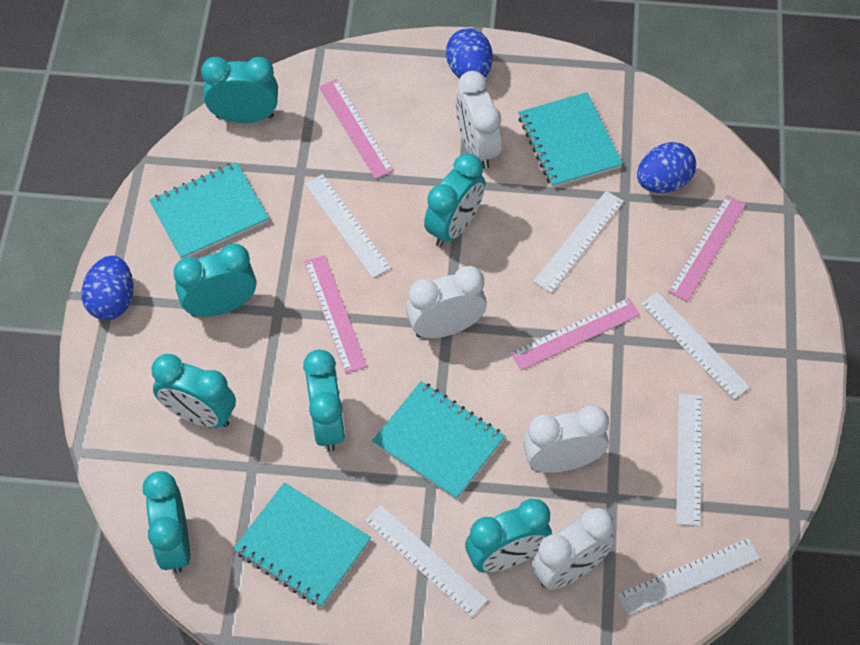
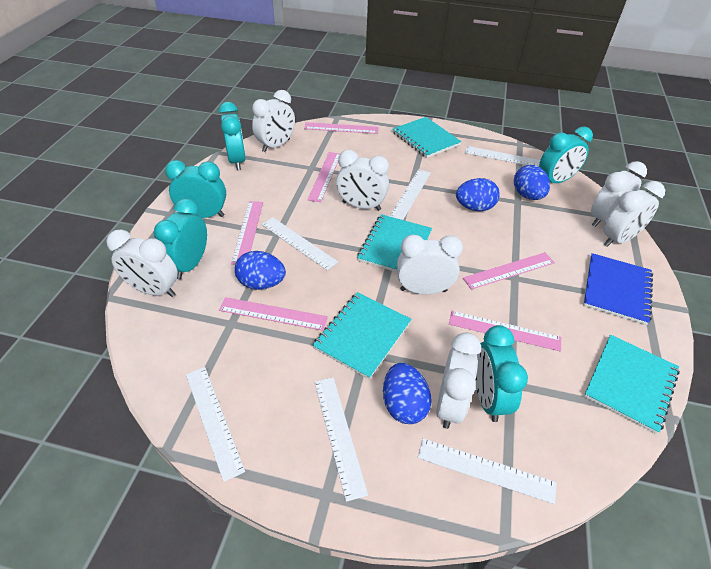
blue egg: 3 -> 4
blue notebook: 0 -> 1
pink ruler: 4 -> 6
turquoise clock: 7 -> 5
white clock: 4 -> 7

